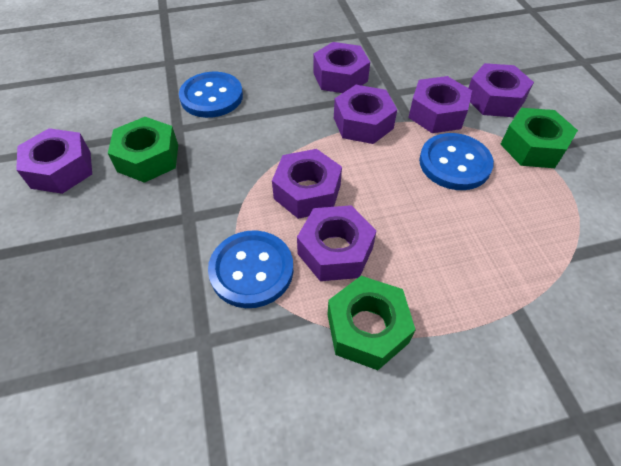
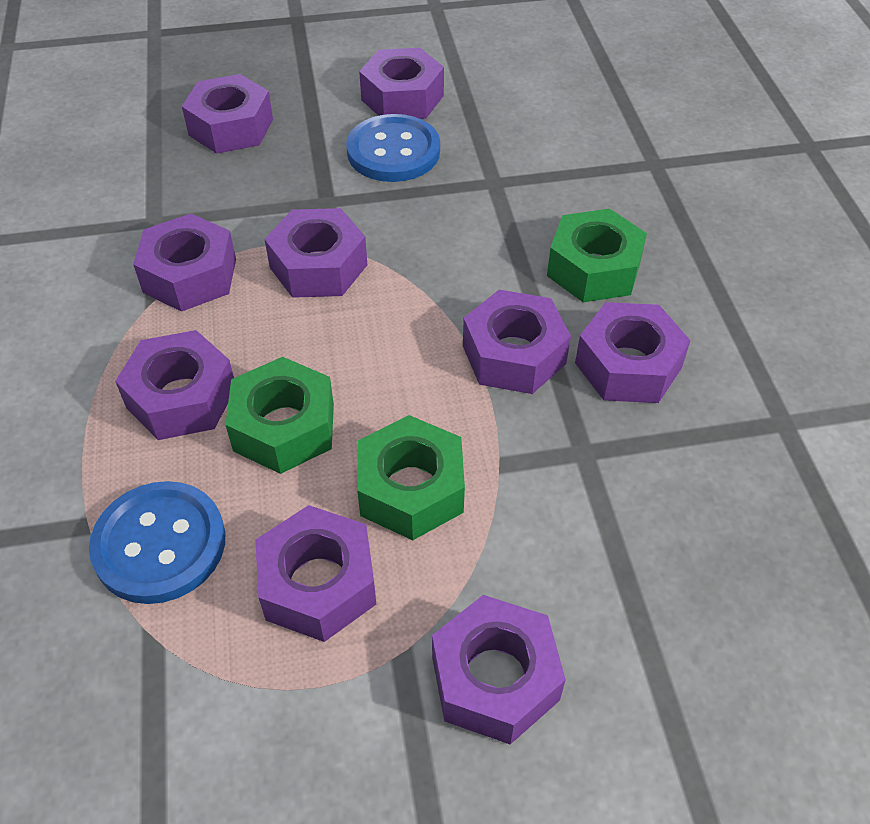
blue button: 3 -> 2
purple nut: 7 -> 9

